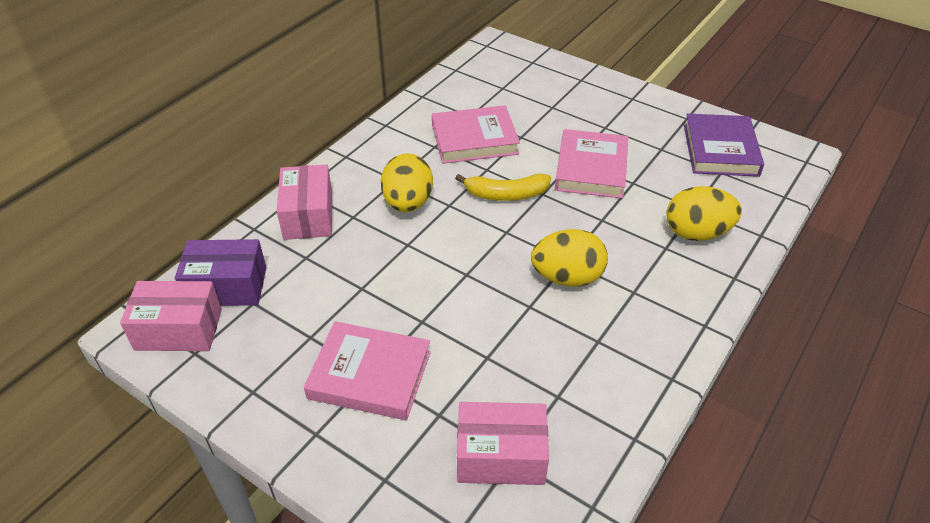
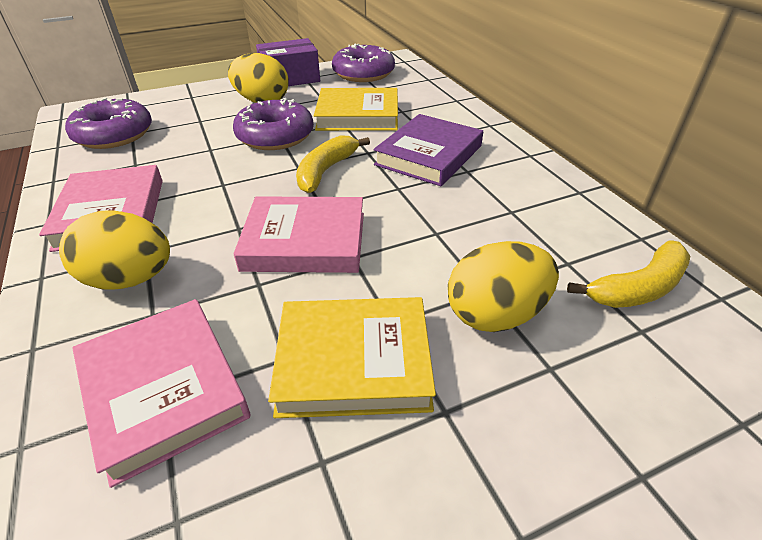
pink box: 3 -> 0
purple donut: 0 -> 3
yellow banana: 1 -> 2
yellow book: 0 -> 2

